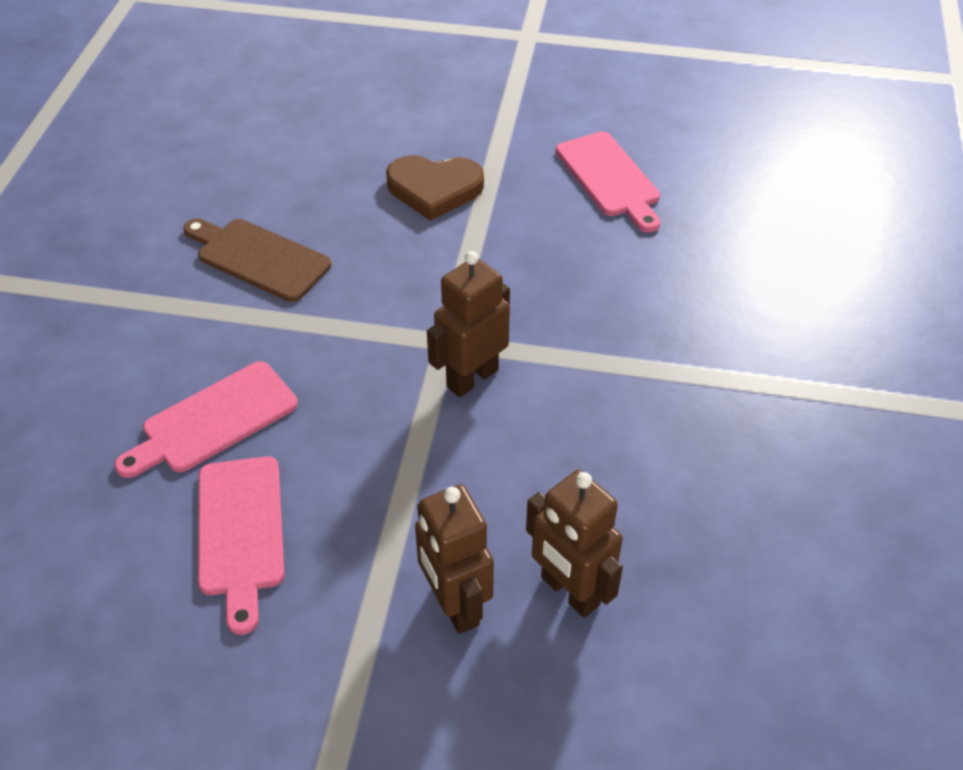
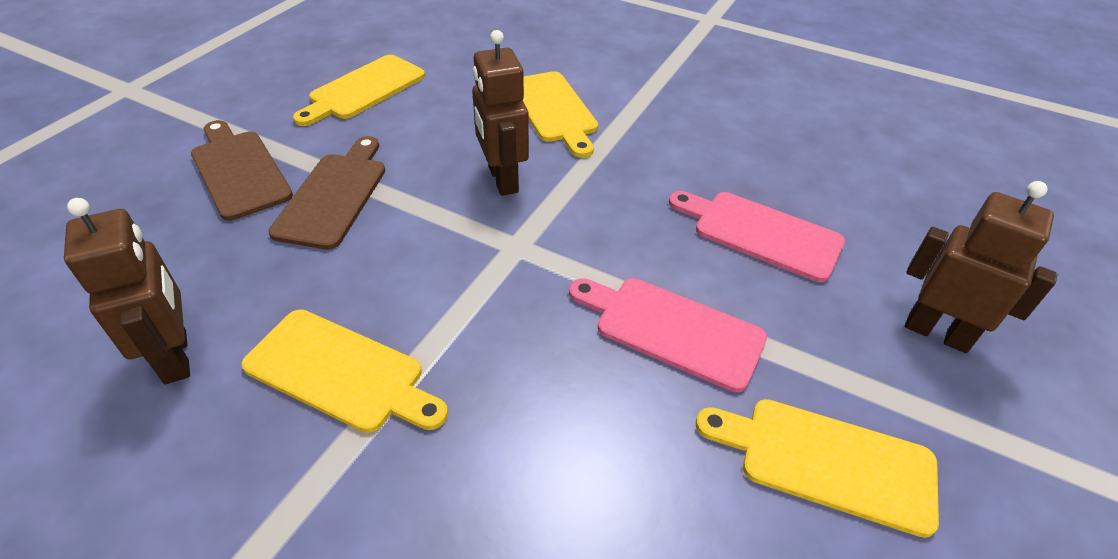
brown cutting board: 1 -> 2
brown heart: 1 -> 0
pink cutting board: 3 -> 2
yellow cutting board: 0 -> 4

